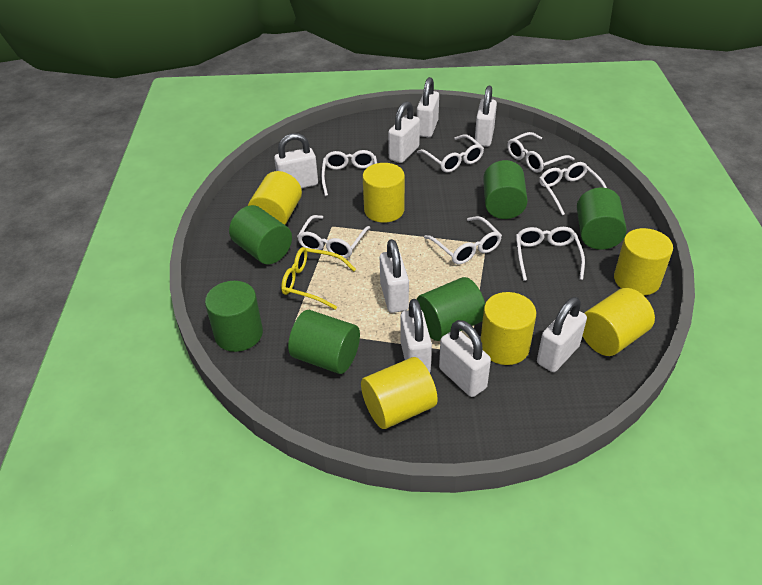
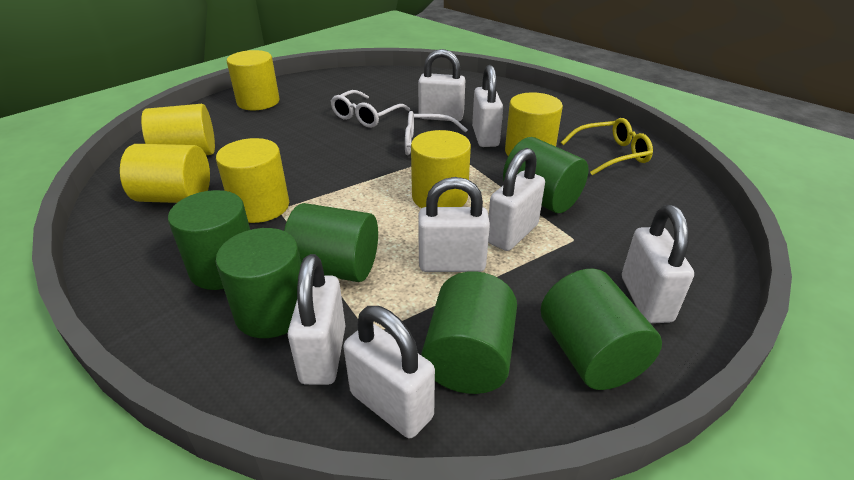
white glasses: 7 -> 2
white padlock: 8 -> 7

